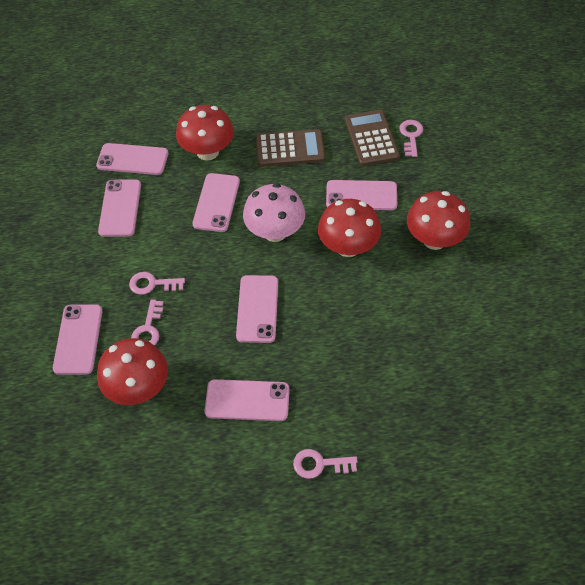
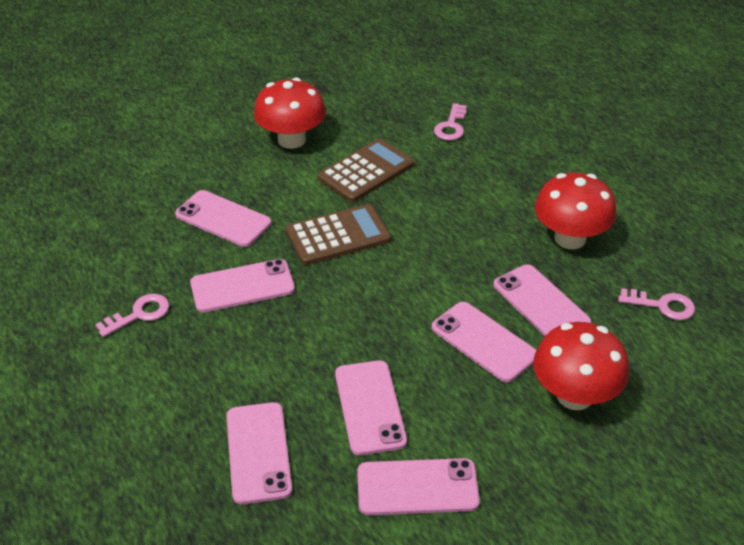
pink key: 4 -> 3
pink mushroom: 1 -> 0
red mushroom: 4 -> 3

